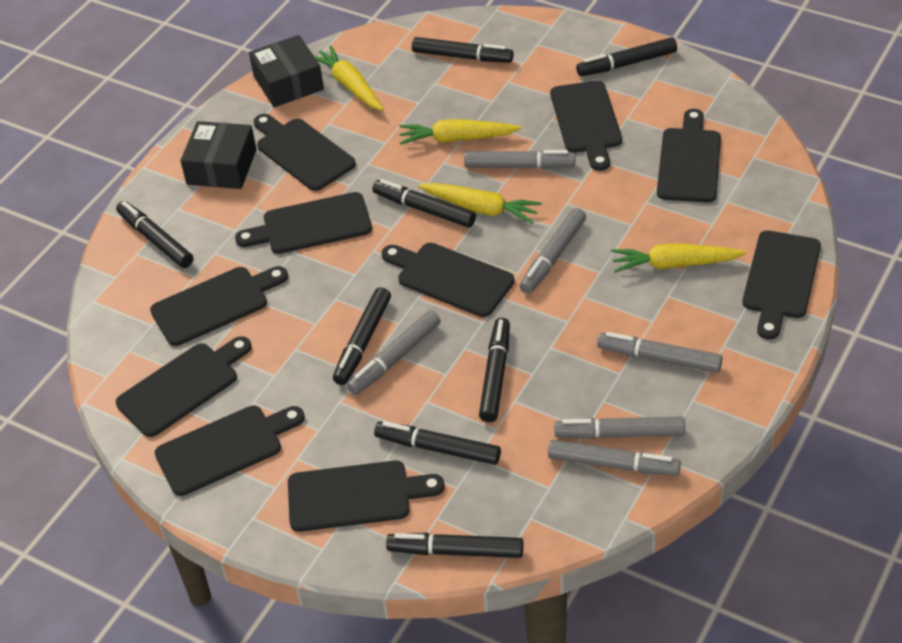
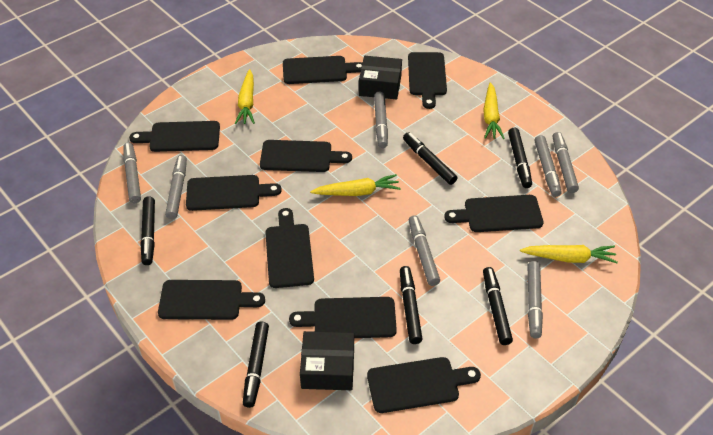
black marker: 8 -> 6
grey marker: 6 -> 7

